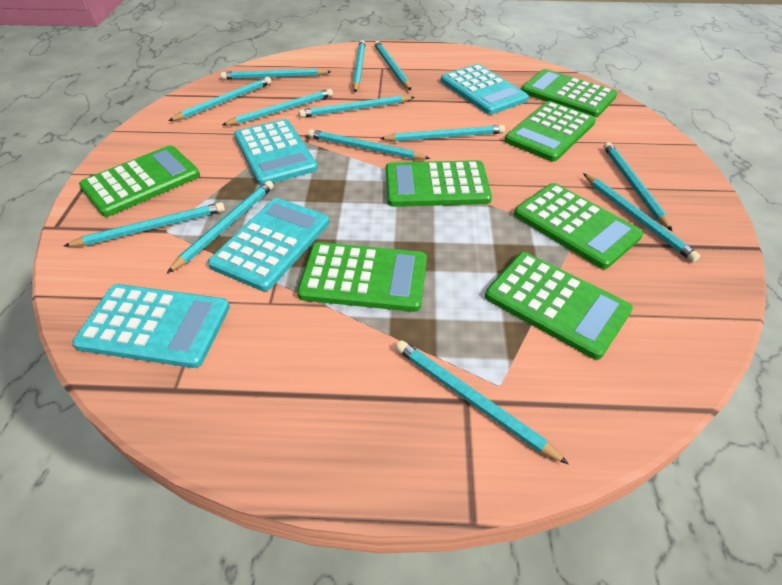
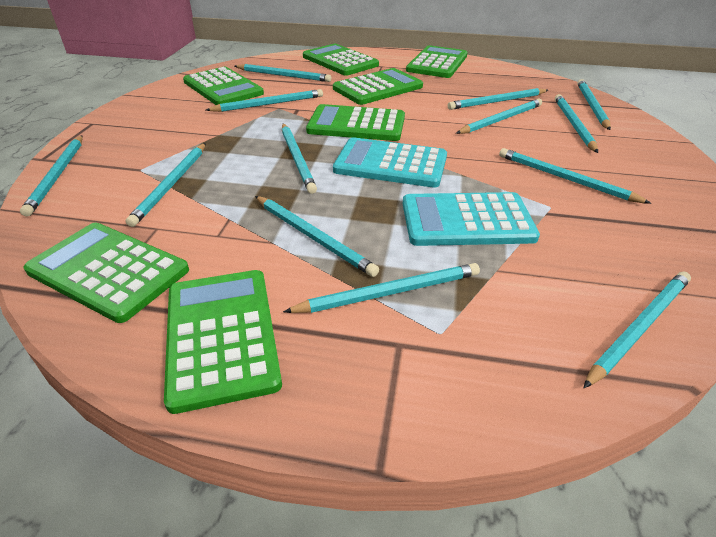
turquoise calculator: 4 -> 2

